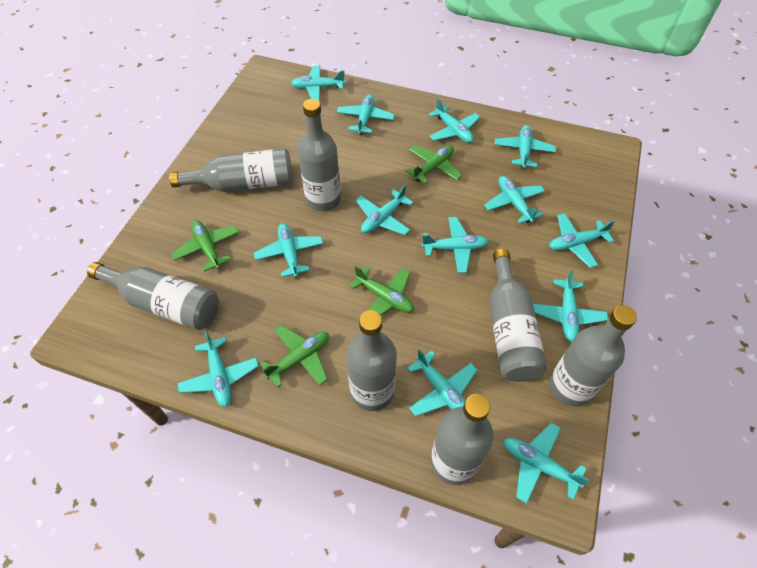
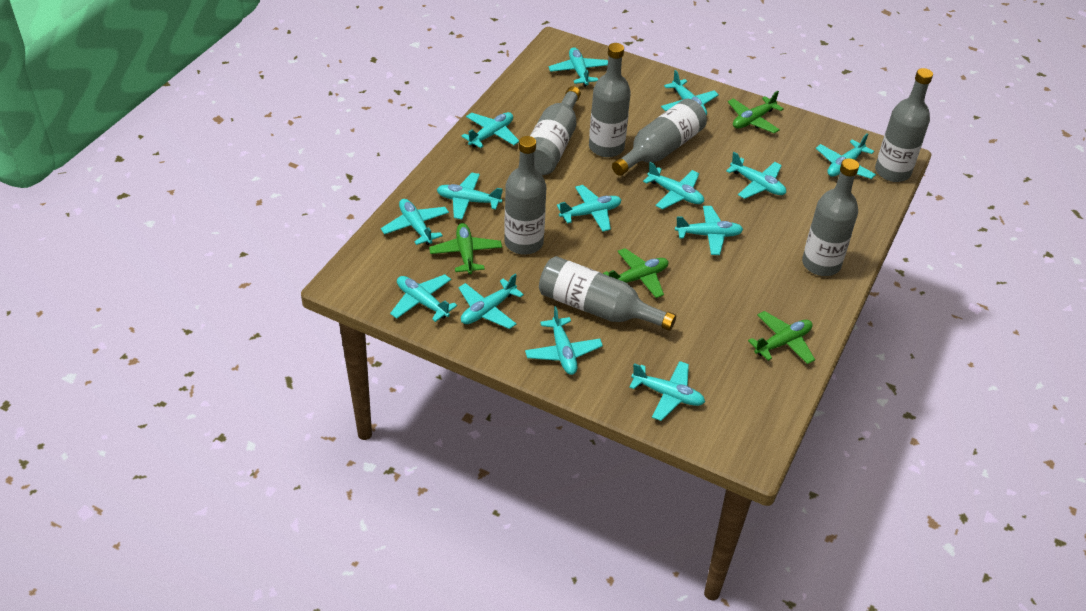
turquoise plane: 13 -> 14

